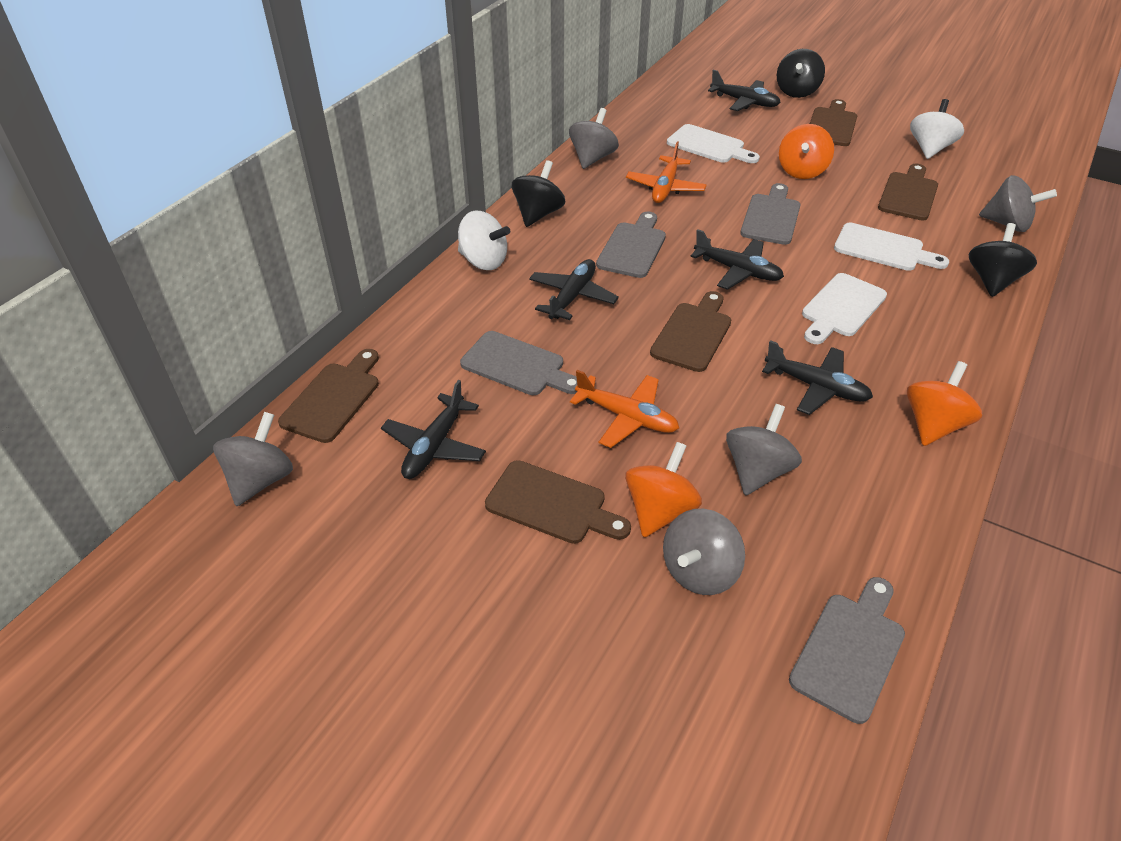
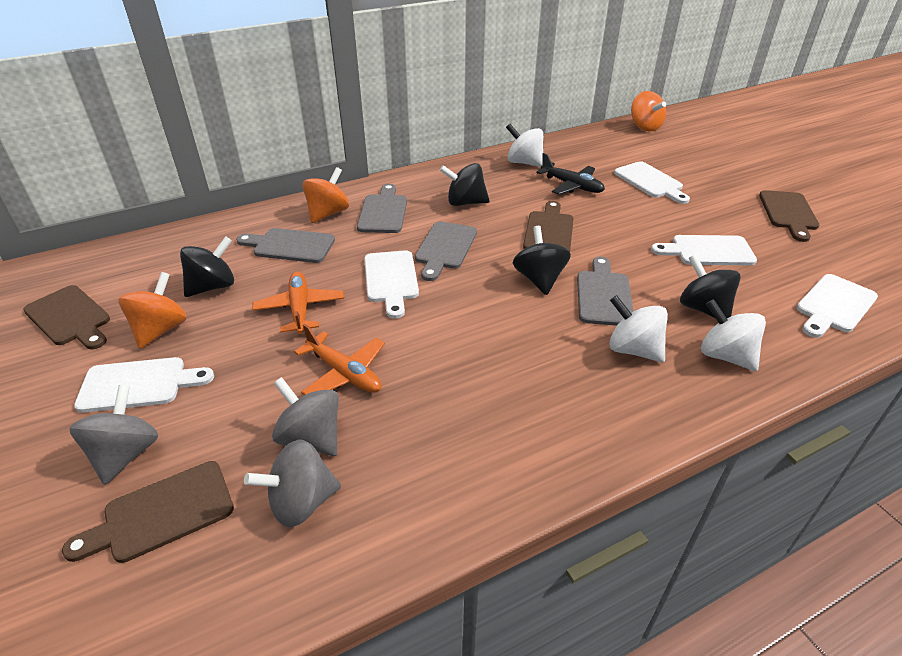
black plane: 5 -> 1
black spinning top: 3 -> 4
brown cutting board: 5 -> 4
grey spinning top: 5 -> 3
white cutting board: 3 -> 5
white spinning top: 2 -> 3

